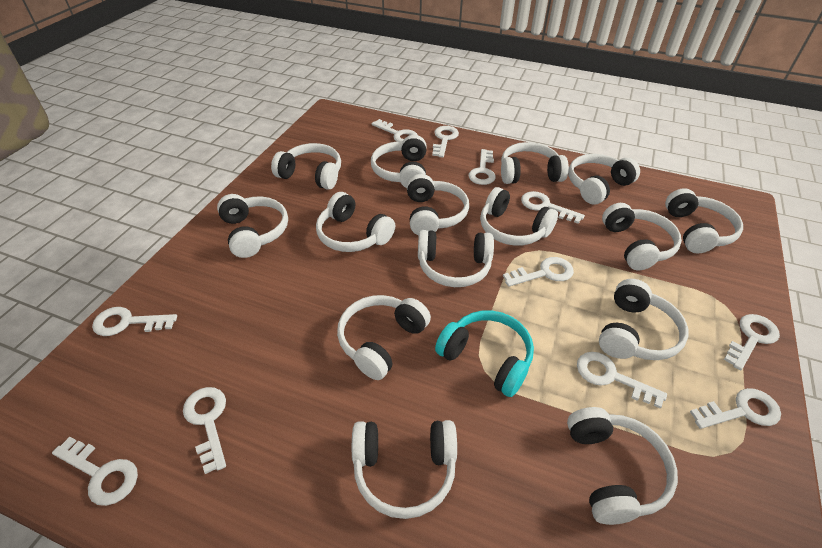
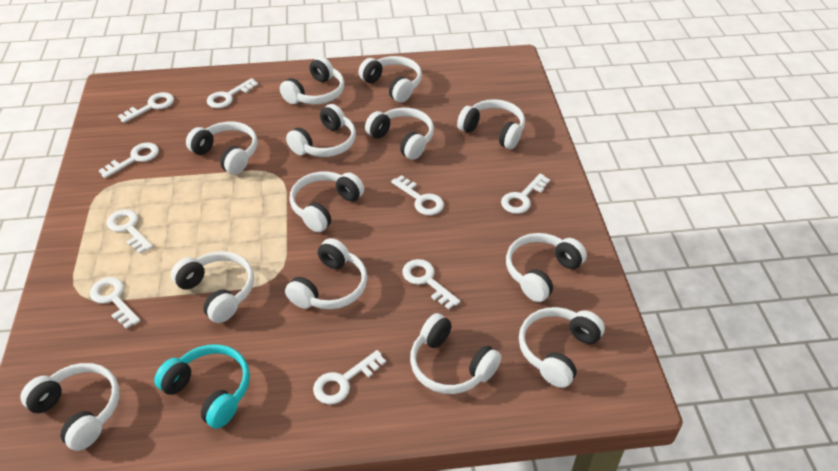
white headphones: 15 -> 13
white key: 11 -> 9

